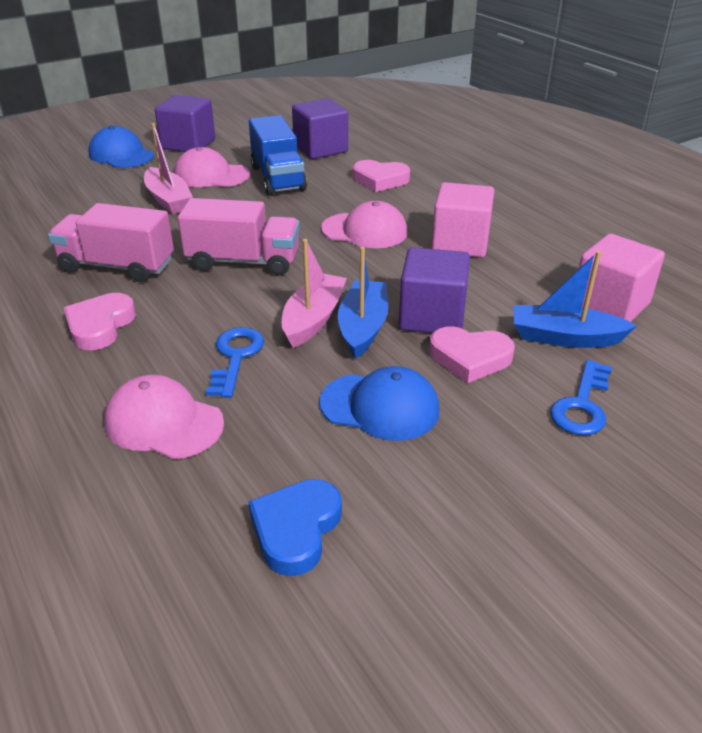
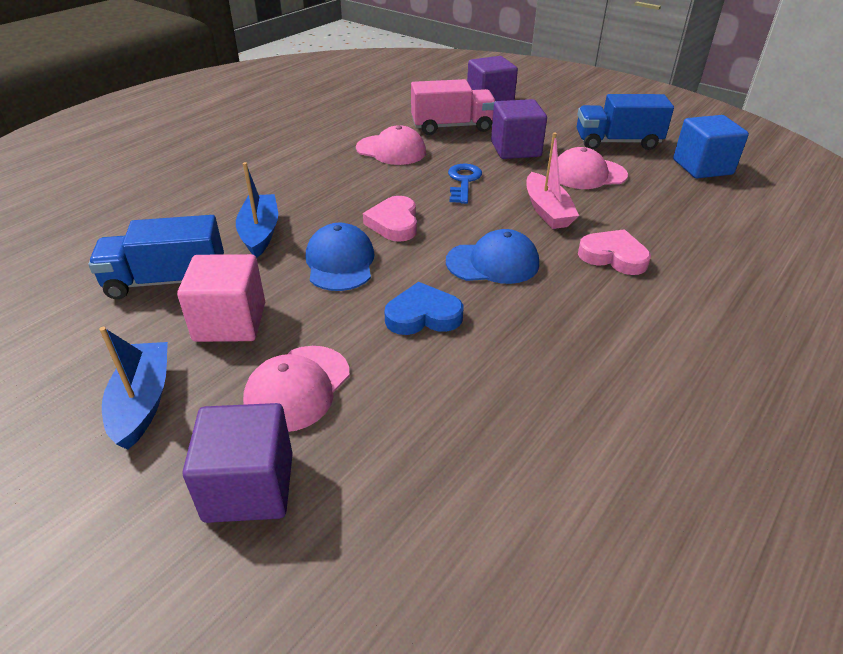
blue cube: 0 -> 1
blue key: 2 -> 1
blue truck: 1 -> 2
pink boat: 2 -> 1
pink cube: 2 -> 1
pink heart: 3 -> 2
pink truck: 2 -> 1

